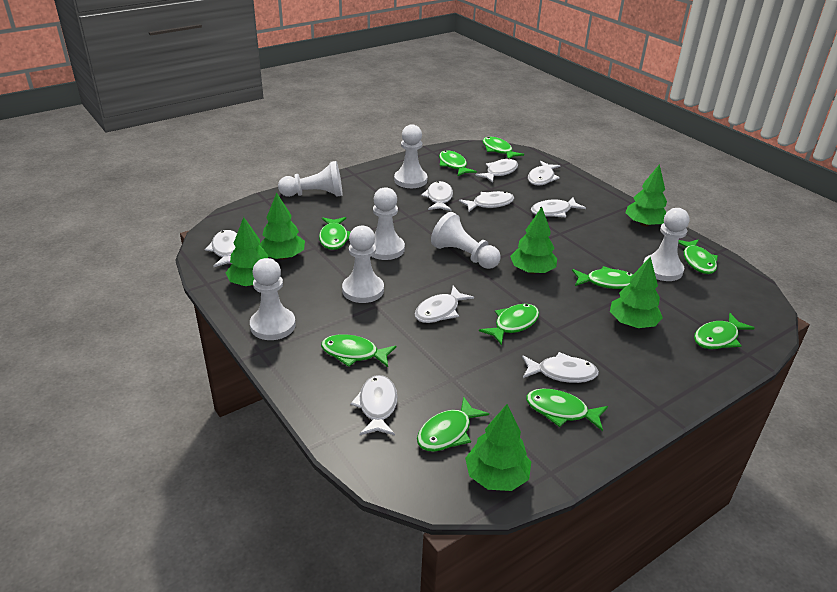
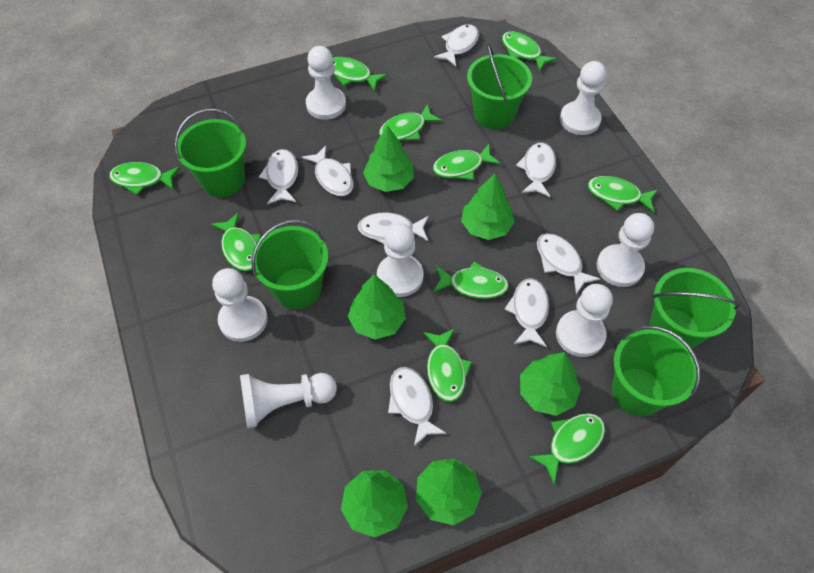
green bucket: 0 -> 5
white fish: 9 -> 8

